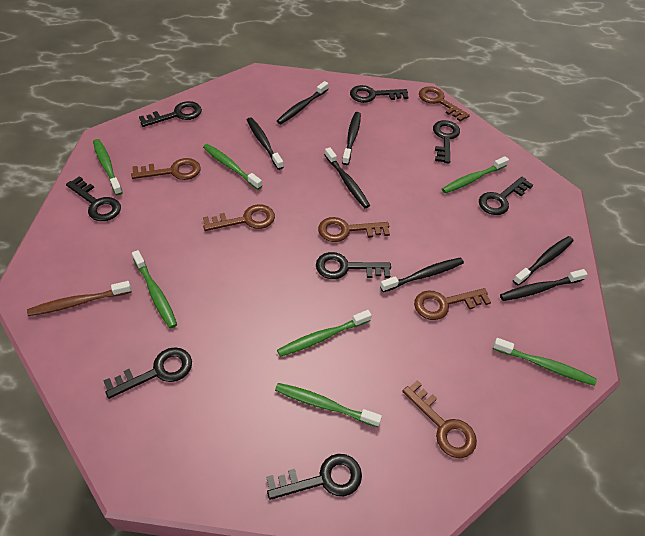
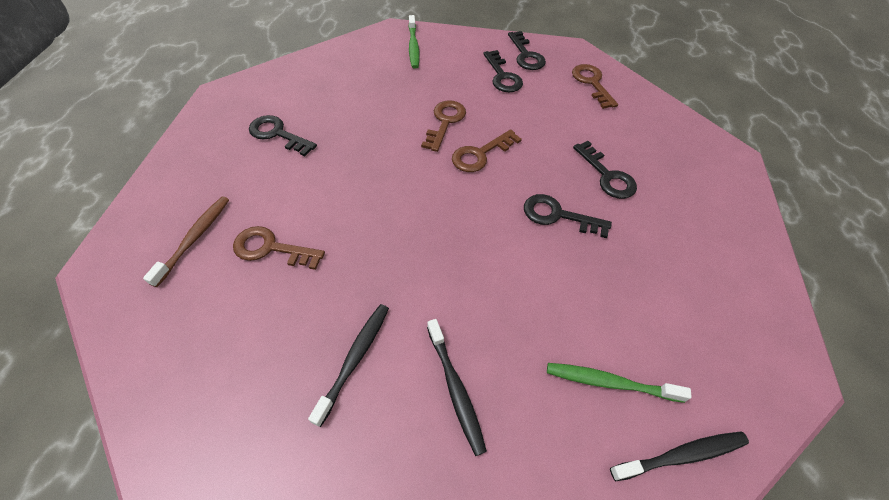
black key: 8 -> 5
black toothbrush: 7 -> 3
brown key: 6 -> 4
green toothbrush: 7 -> 2

